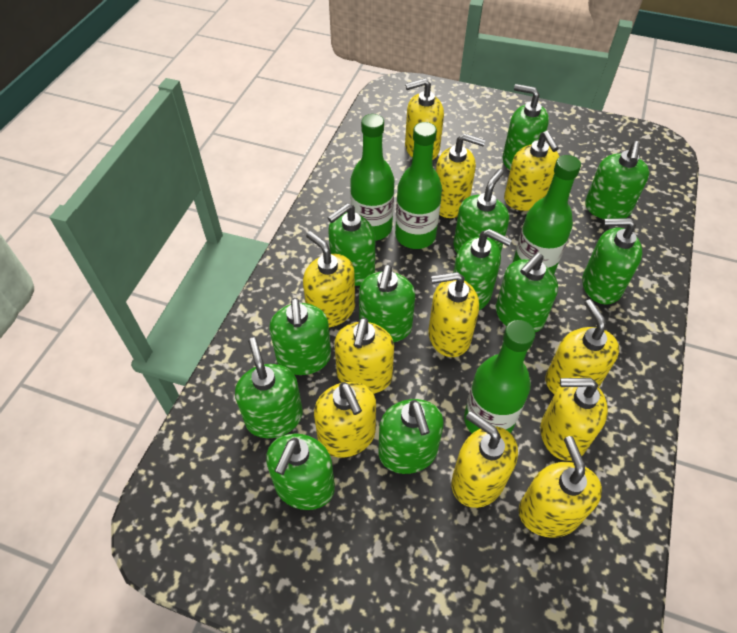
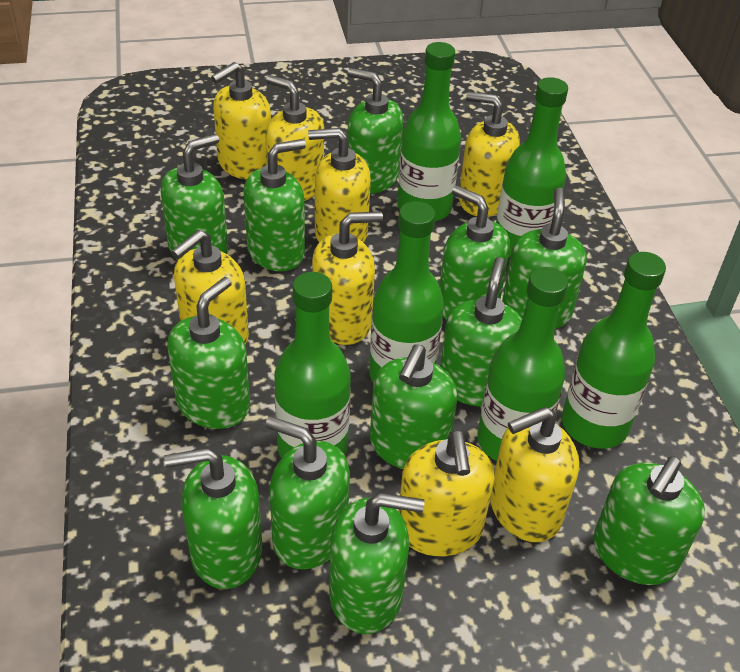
green bottle: 4 -> 6
yellow soap dispenser: 11 -> 8

